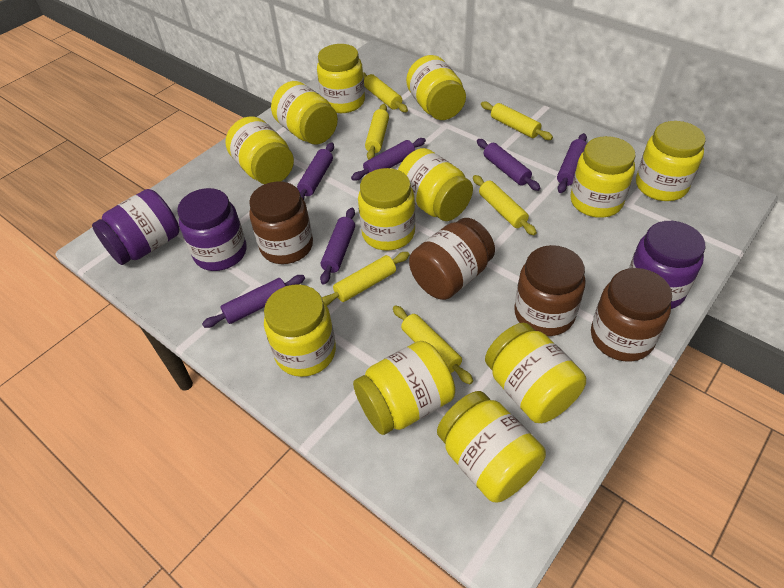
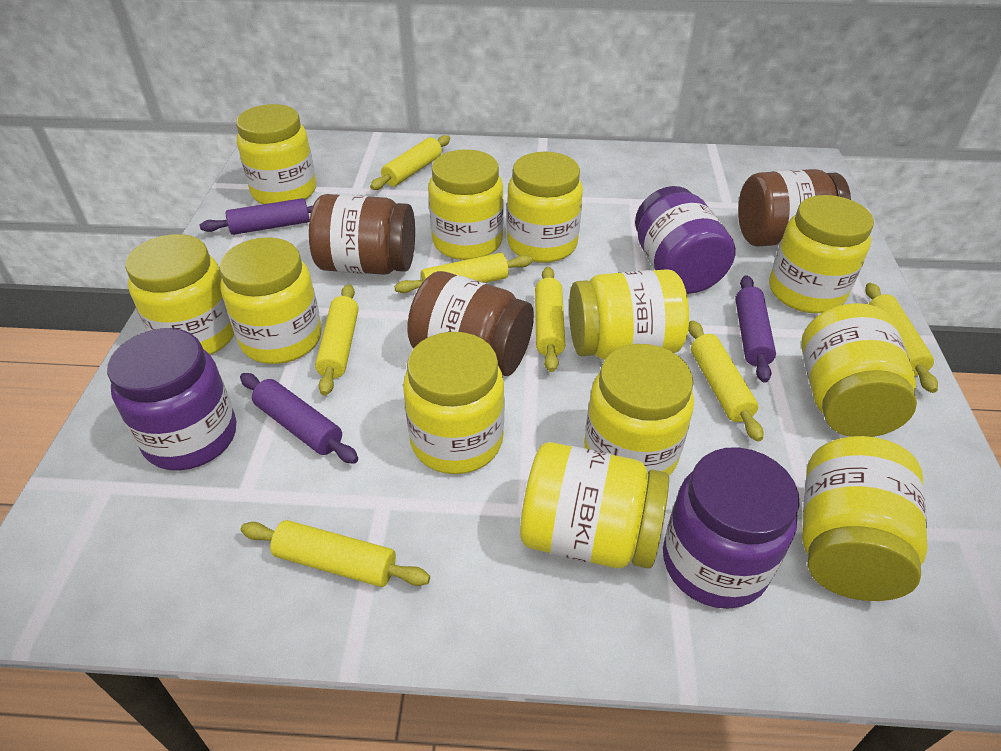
brown jar: 4 -> 3
purple rolling pin: 6 -> 3
yellow rolling pin: 6 -> 7

